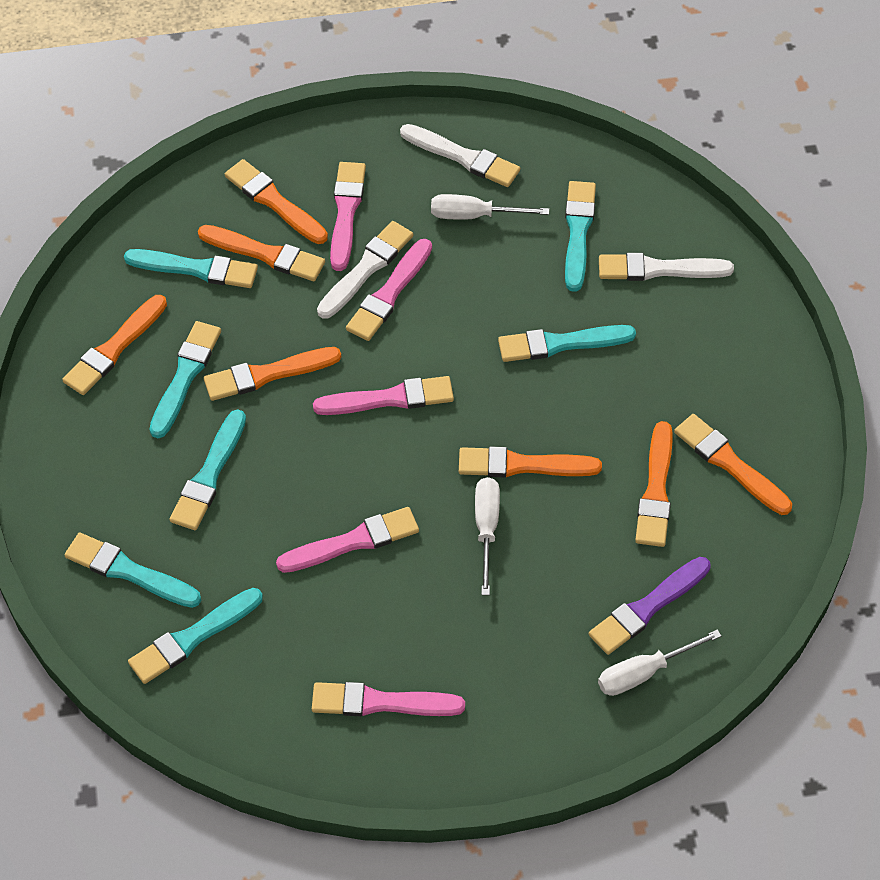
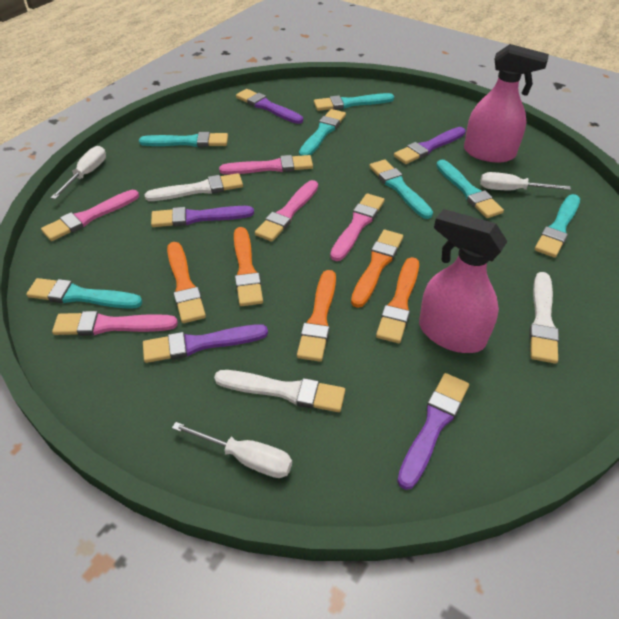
orange brush: 7 -> 5
pink spray bottle: 0 -> 2
purple brush: 1 -> 5

